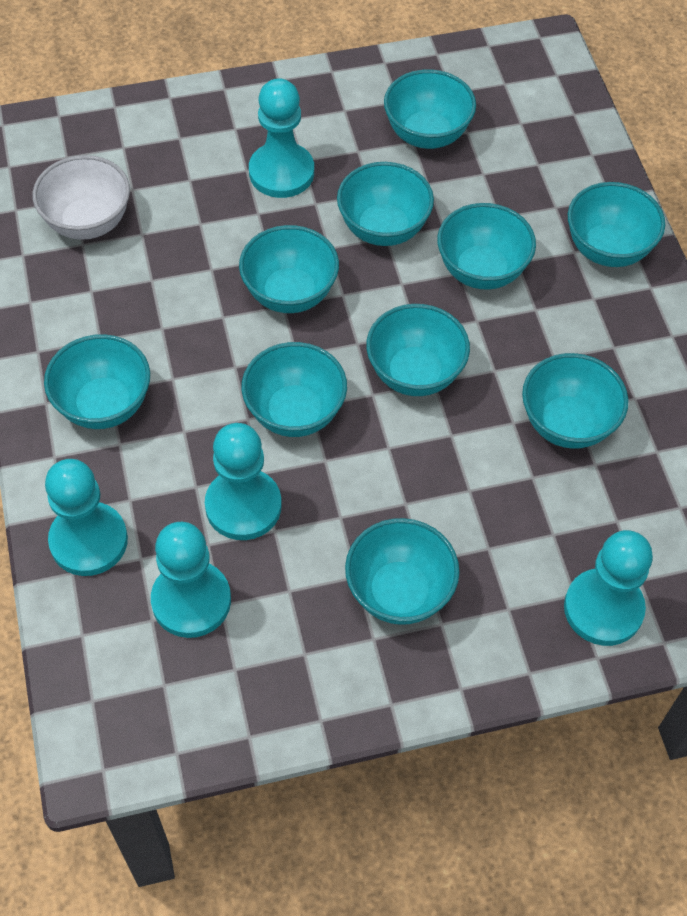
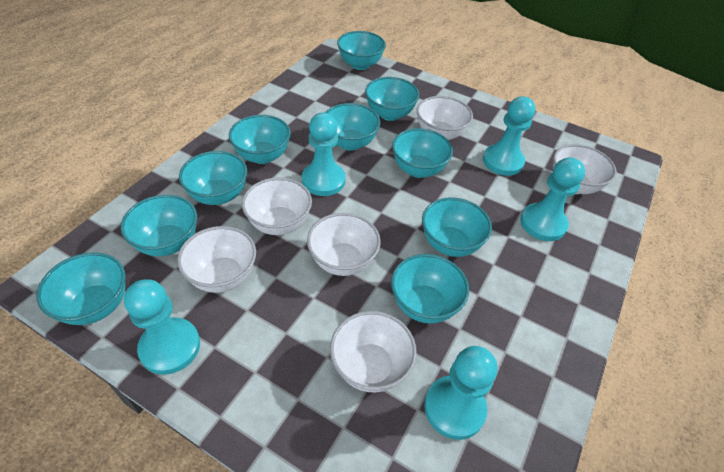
white bowl: 1 -> 6

